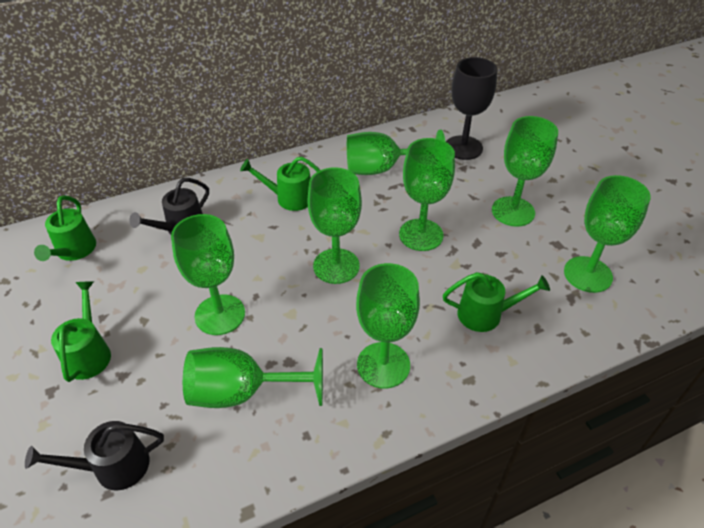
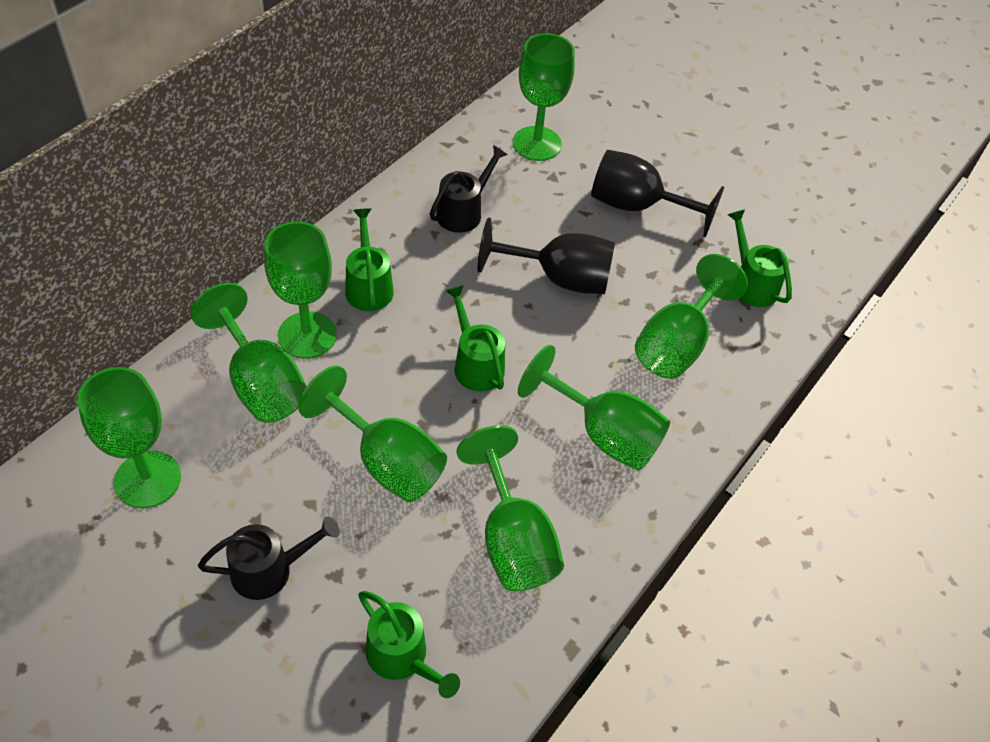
black goblet: 1 -> 2

